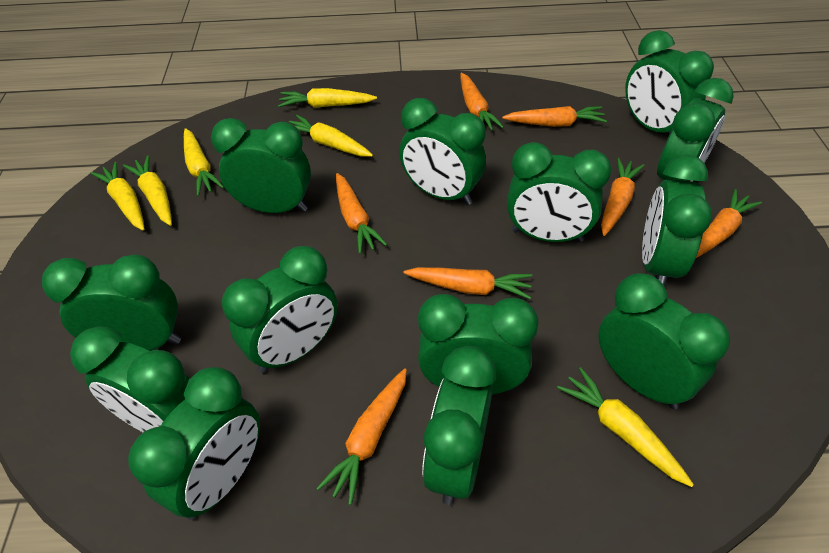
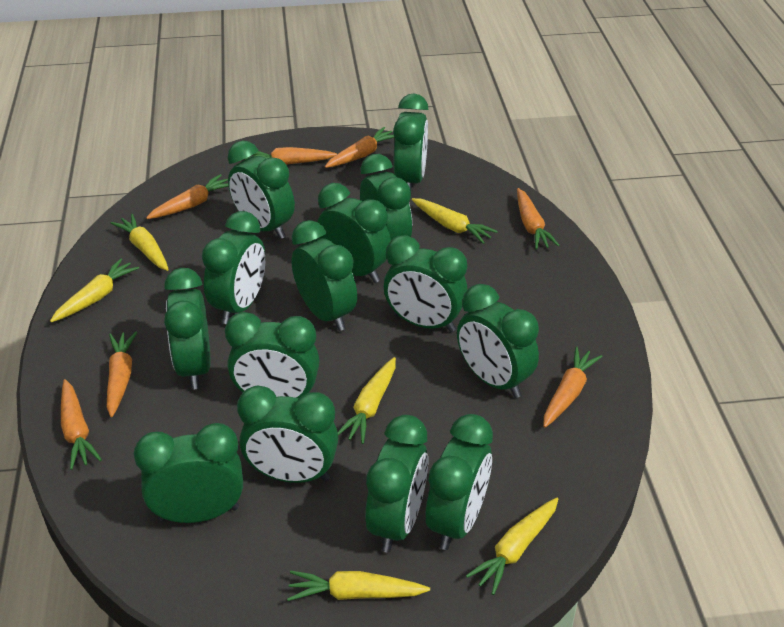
green clock: 13 -> 14

